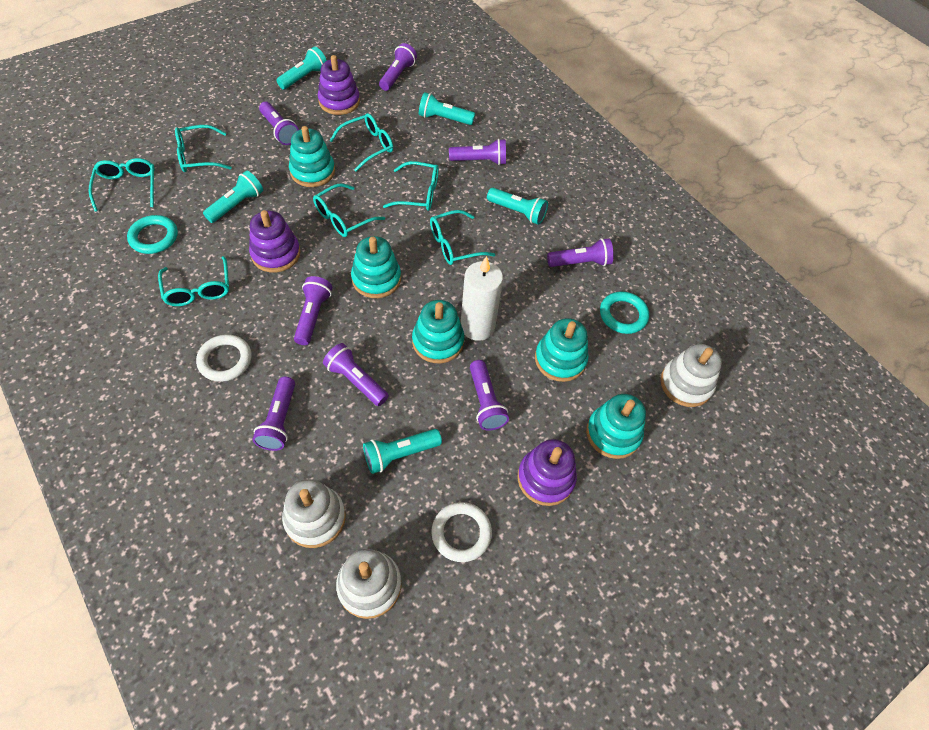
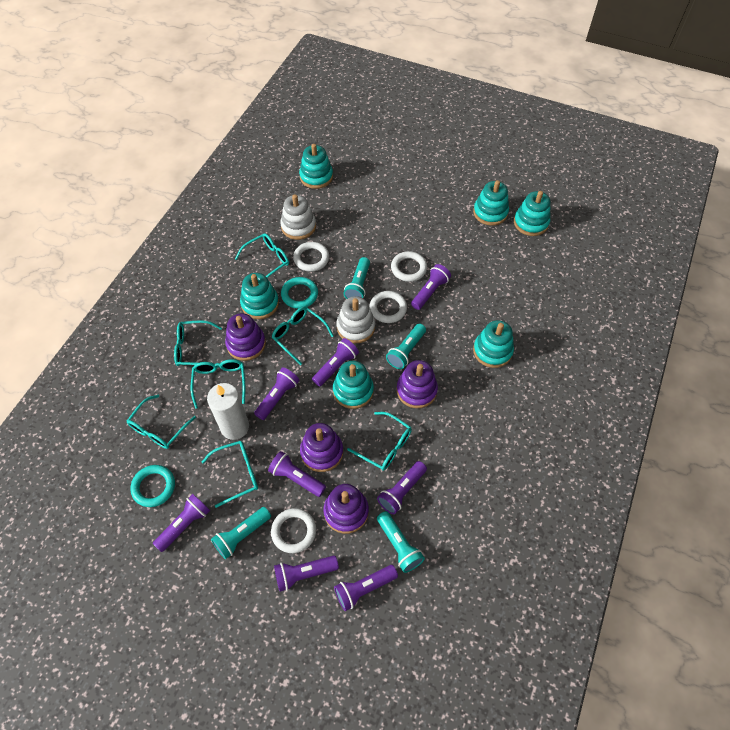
purple stacking toy: 3 -> 4
turquoise flashlight: 5 -> 4
turquoise stacking toy: 5 -> 6
white ring: 2 -> 4
white stacking toy: 3 -> 2

